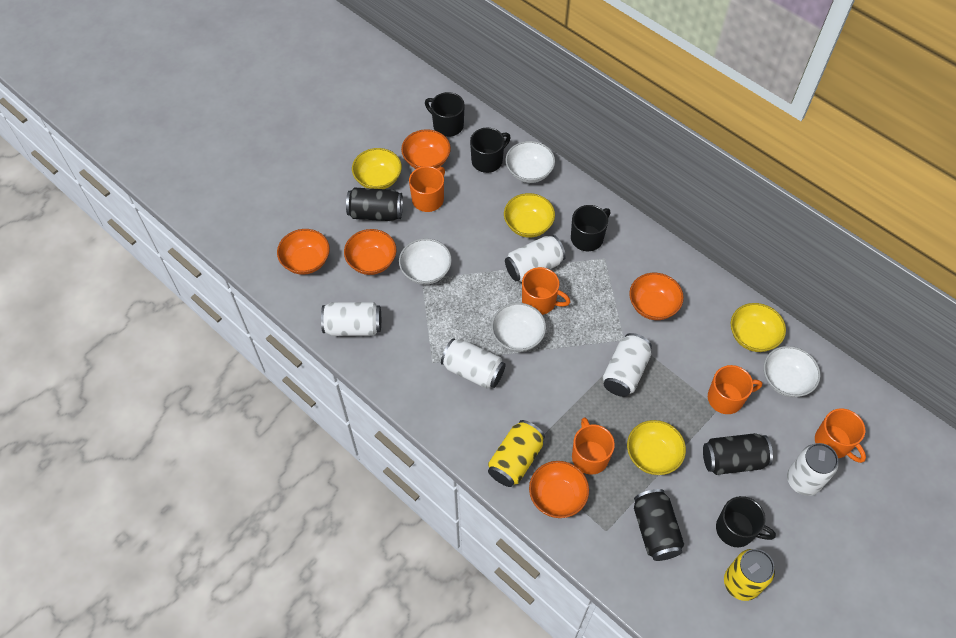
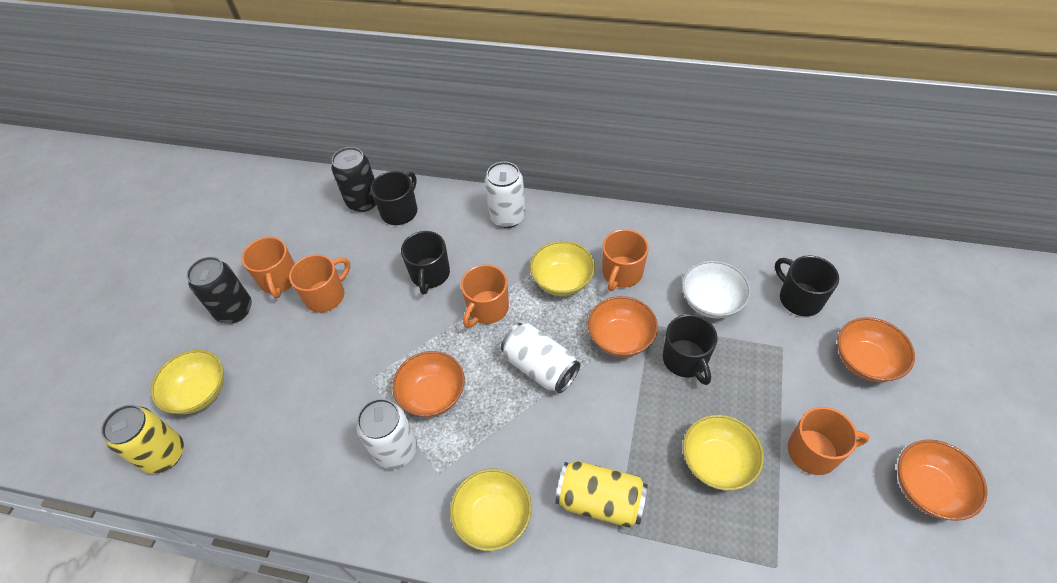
black can: 3 -> 2
orange bowl: 5 -> 4
white bowl: 4 -> 1
white can: 5 -> 3

